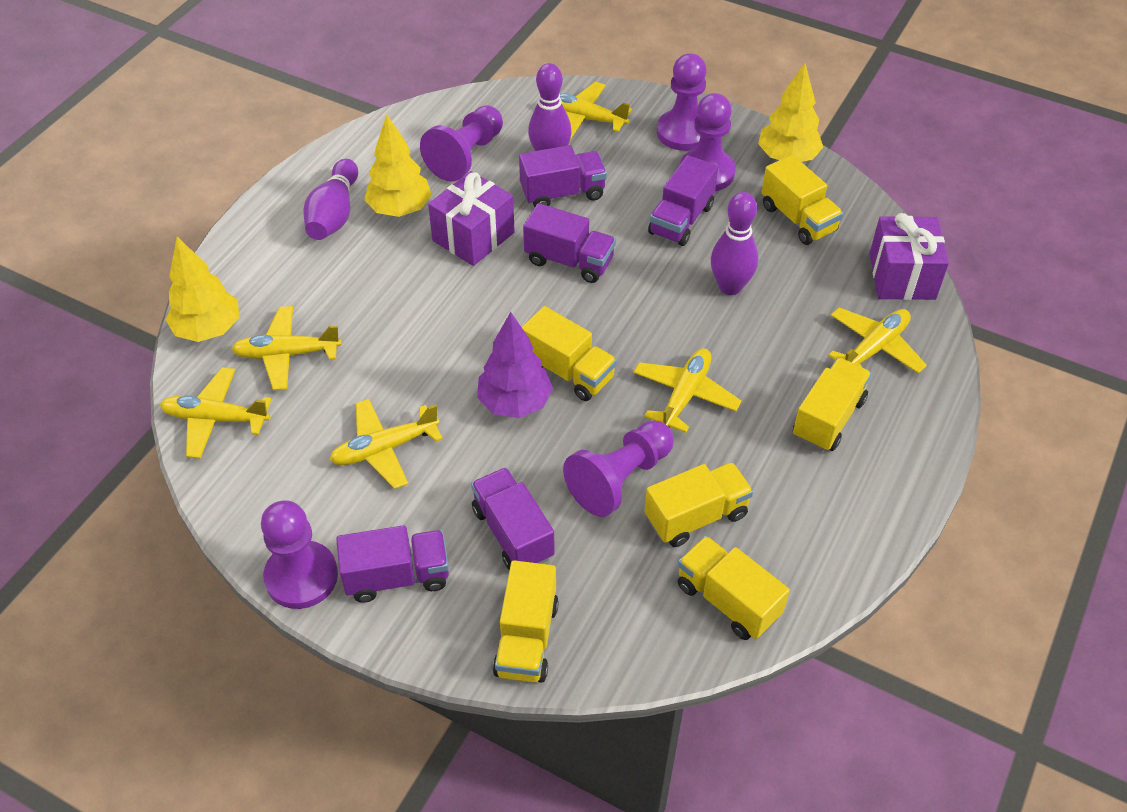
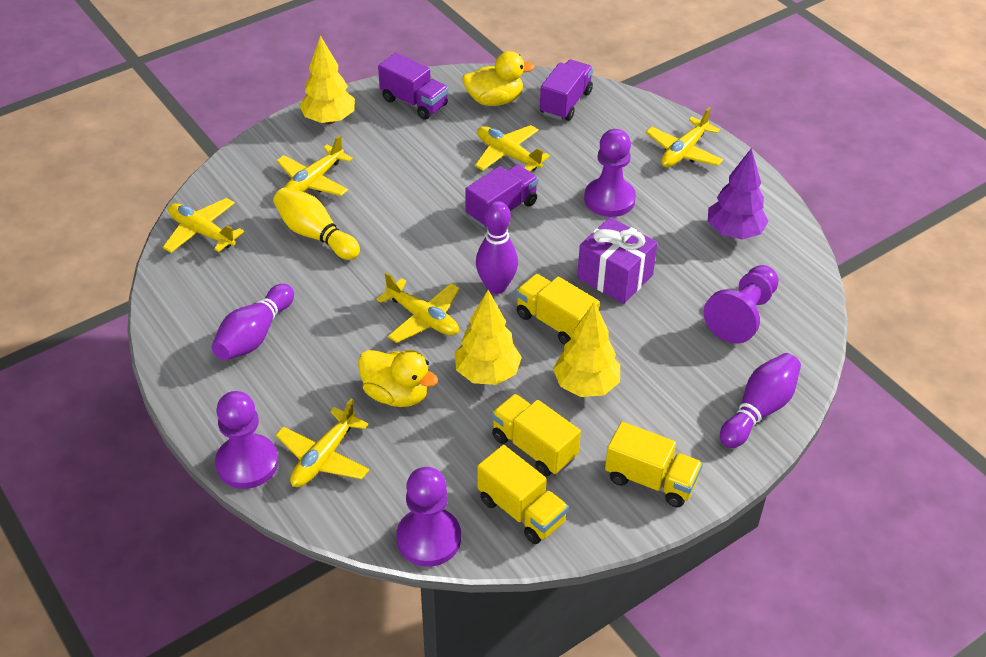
purple gift: 2 -> 1
purple pawn: 5 -> 4
purple truck: 5 -> 3
yellow bowling pin: 0 -> 1
yellow duck: 0 -> 2
yellow truck: 6 -> 4

